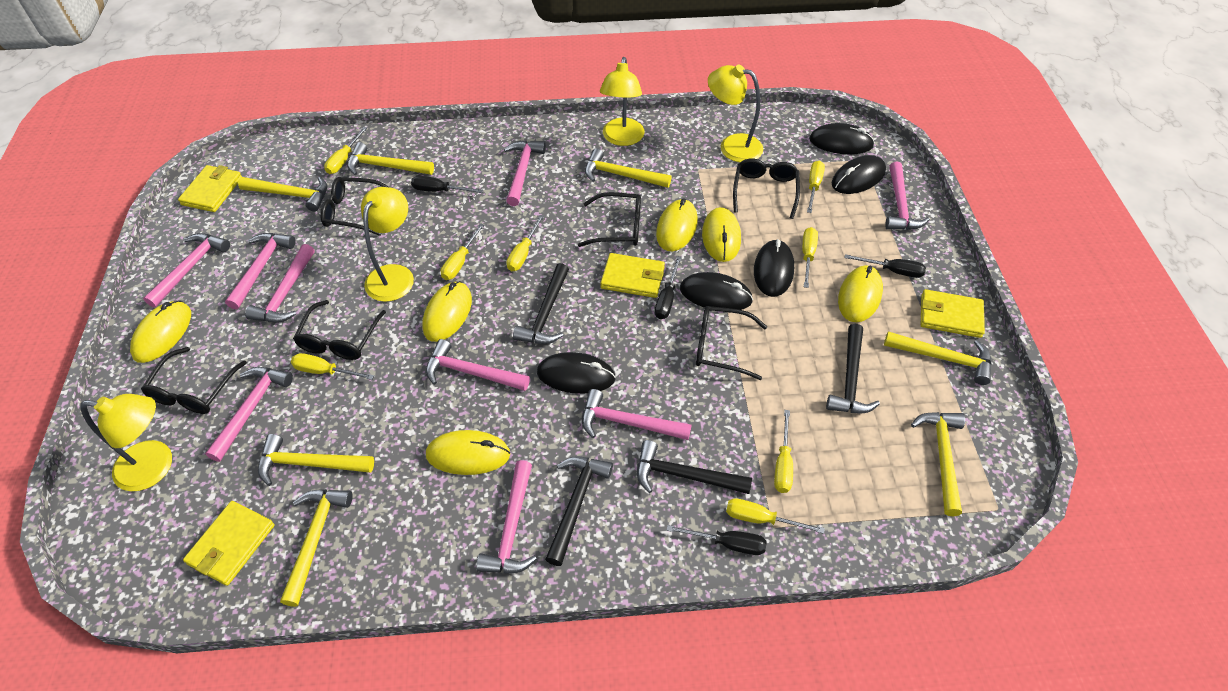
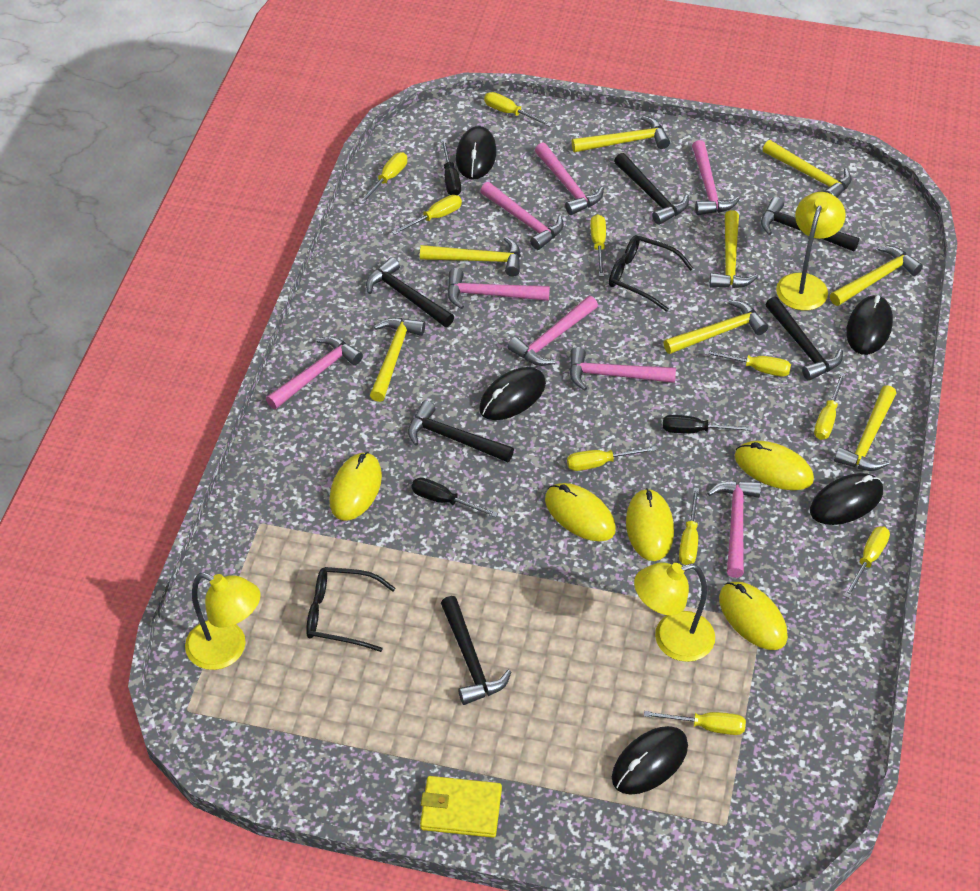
black glasses: 6 -> 2
black hammer: 4 -> 6
black screwdriver: 4 -> 3
pink hammer: 9 -> 8
yellow hammer: 7 -> 8
yellow lamp: 4 -> 3
yellow mouse: 6 -> 5
yellow screwdriver: 8 -> 10
yellow wallet: 4 -> 1

